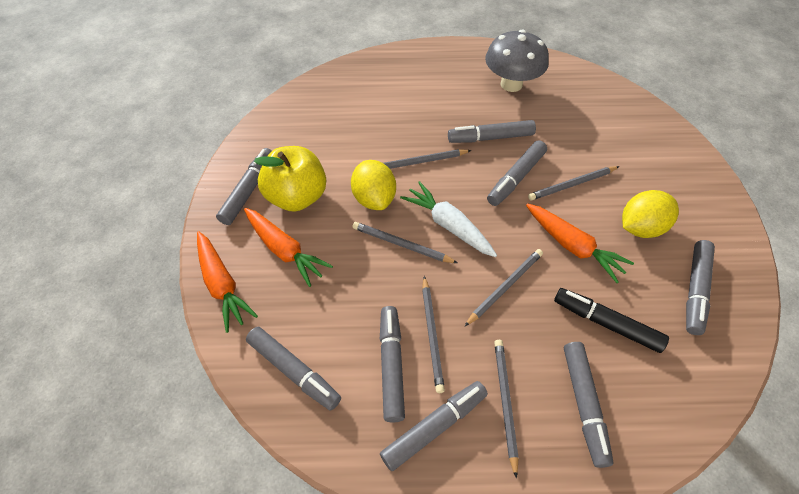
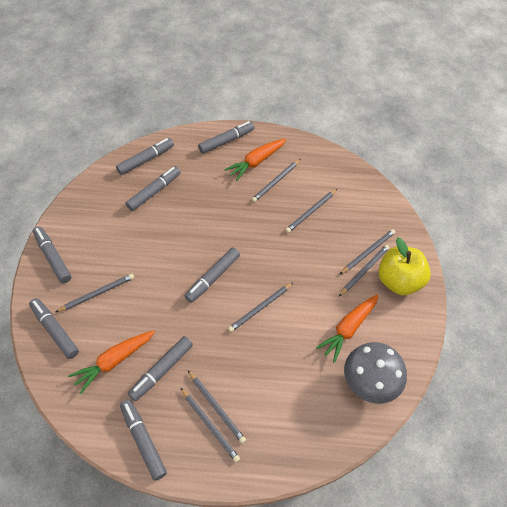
black marker: 1 -> 0
grey pencil: 6 -> 8
white carrot: 1 -> 0
yellow lemon: 2 -> 0

